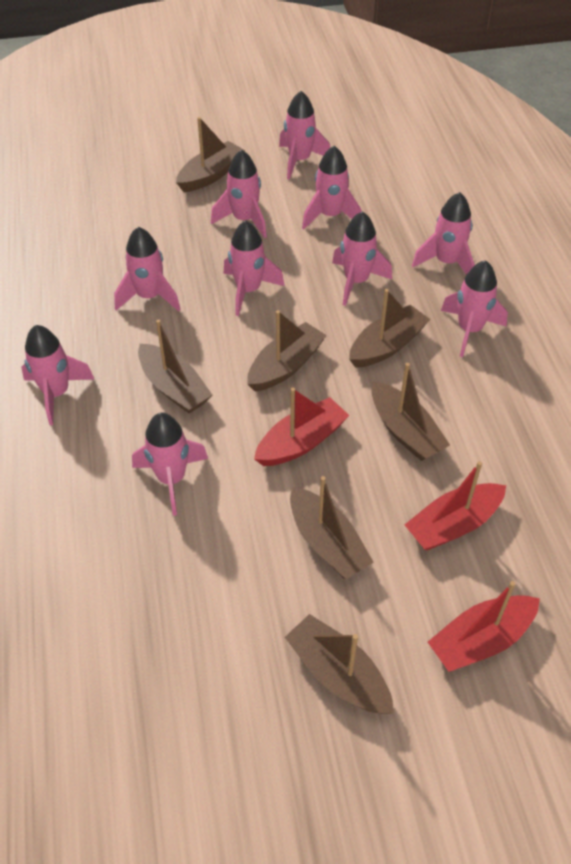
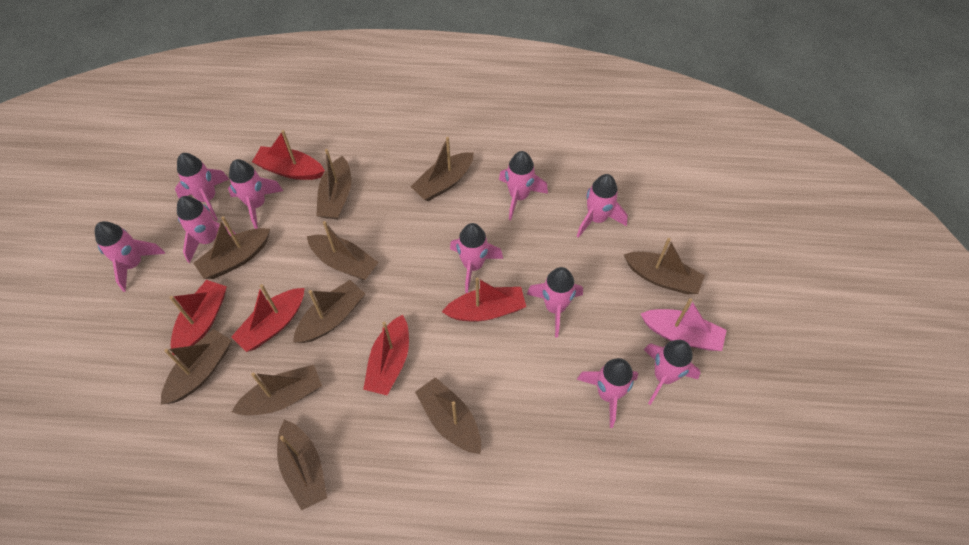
brown boat: 7 -> 10
pink boat: 0 -> 1
red boat: 3 -> 5

